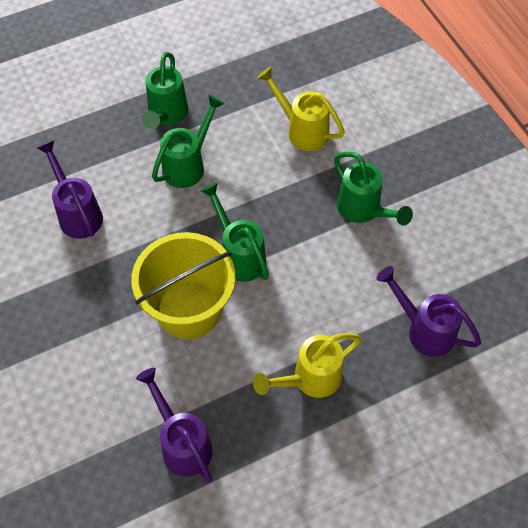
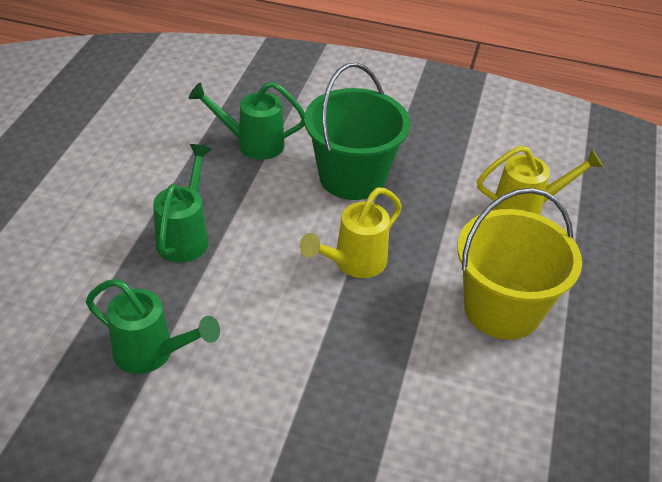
green bucket: 0 -> 1
green watering can: 4 -> 3
purple watering can: 3 -> 0

